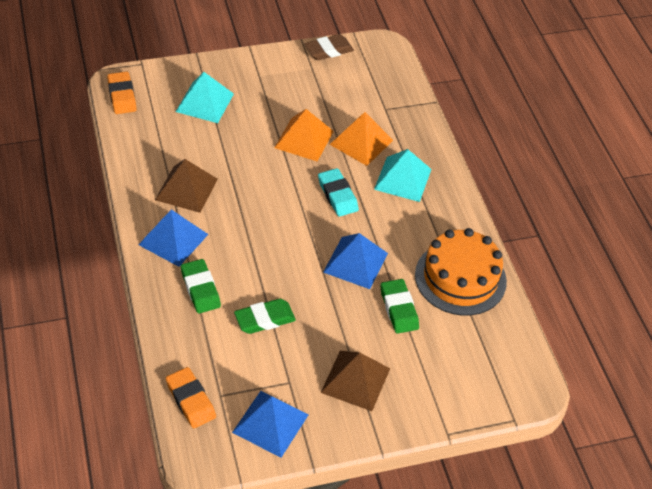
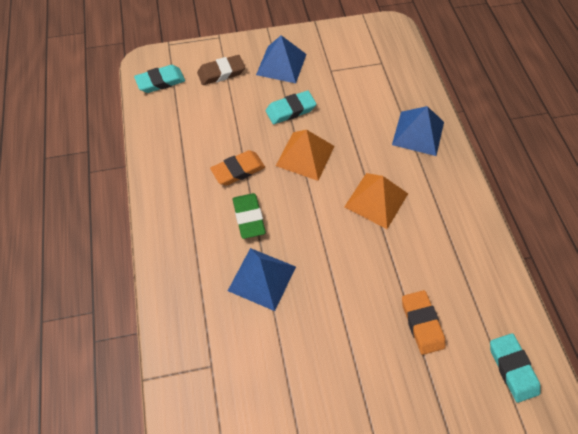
brown pyramid: 2 -> 0
green eraser: 3 -> 1
orange cake: 1 -> 0
turquoise eraser: 1 -> 3
turquoise pyramid: 2 -> 0

